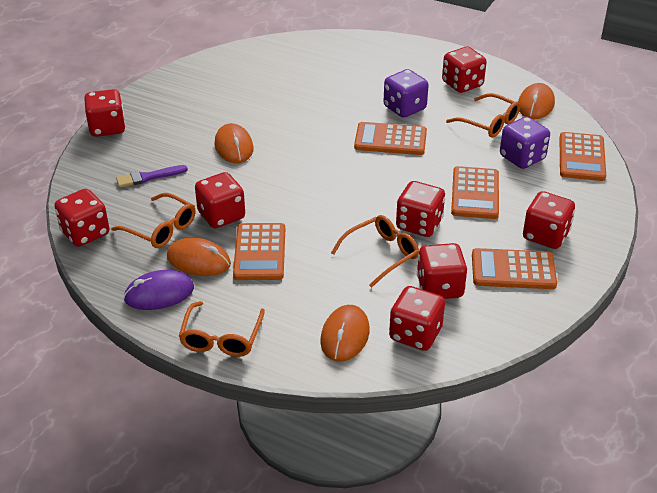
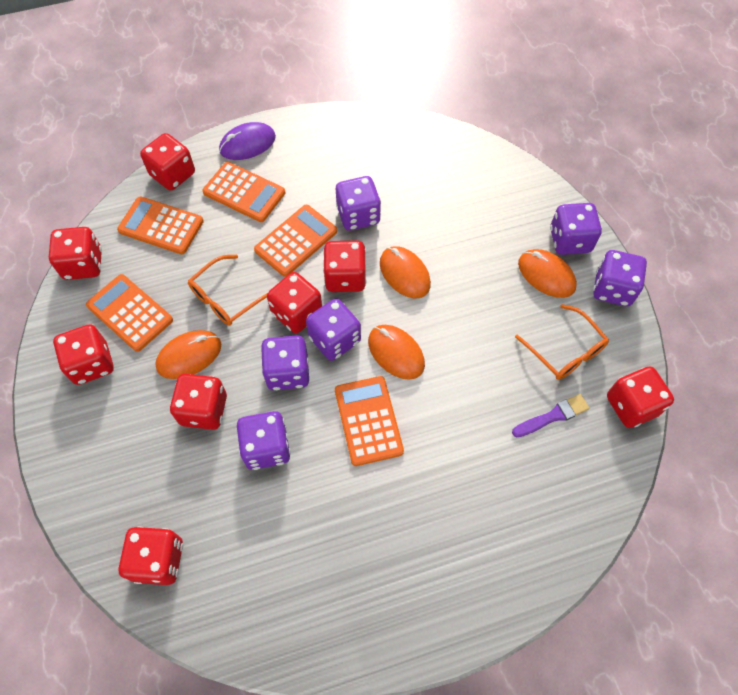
orange glasses: 4 -> 2
purple dice: 2 -> 6

